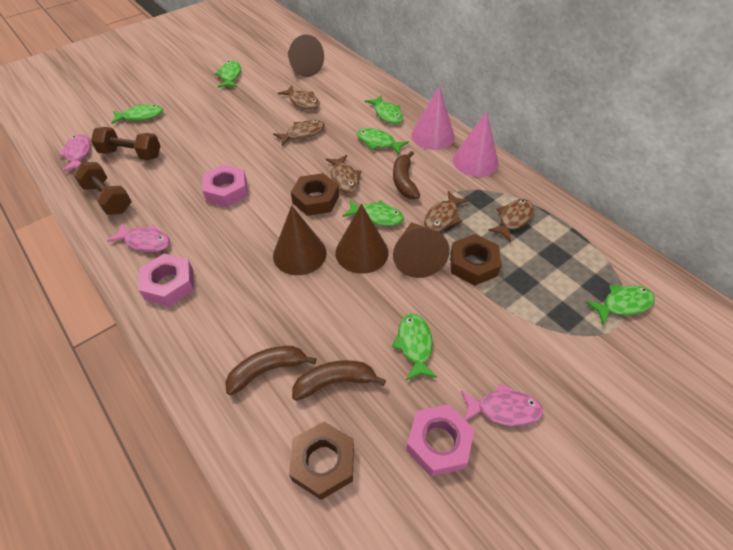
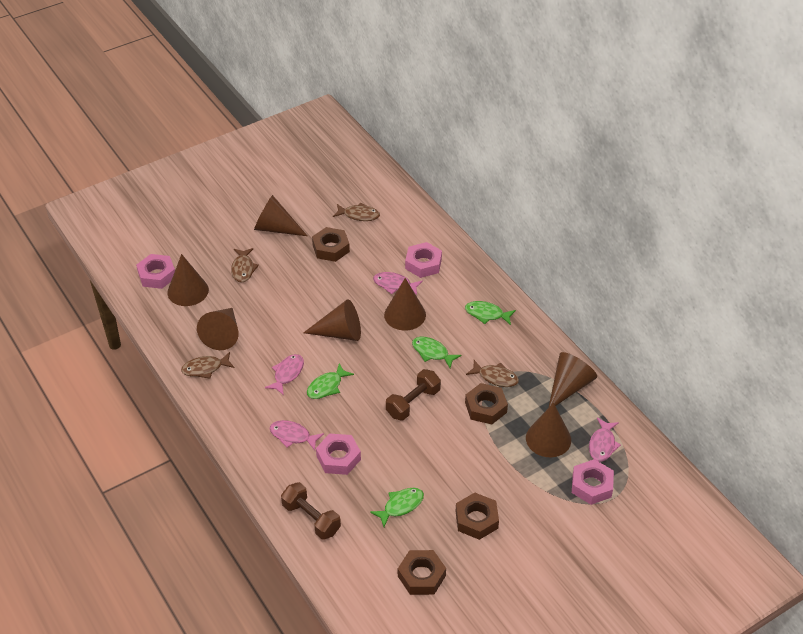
brown banana: 3 -> 0
brown cone: 4 -> 7
brown fish: 5 -> 4
brown nut: 3 -> 4
green fish: 7 -> 4
pink cone: 2 -> 0
pink fish: 3 -> 4
pink nut: 3 -> 4

